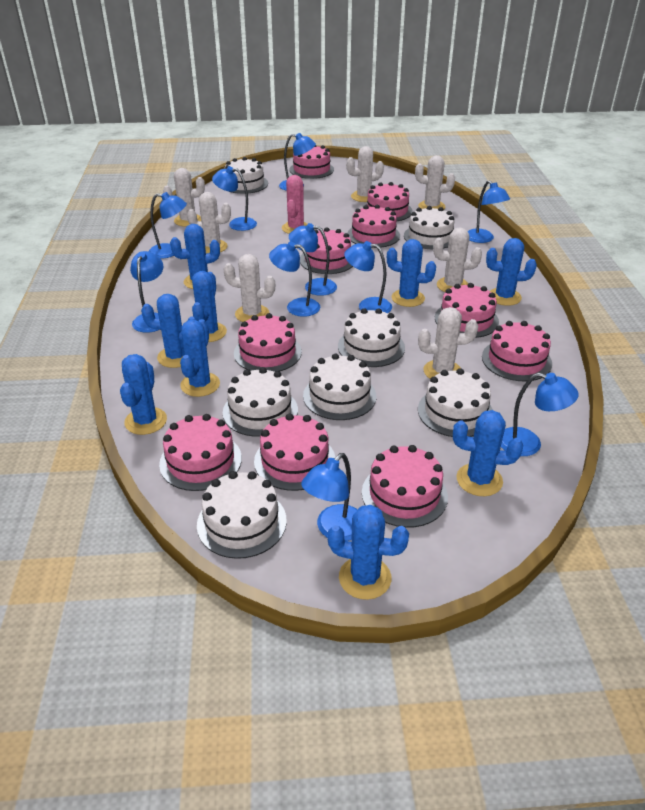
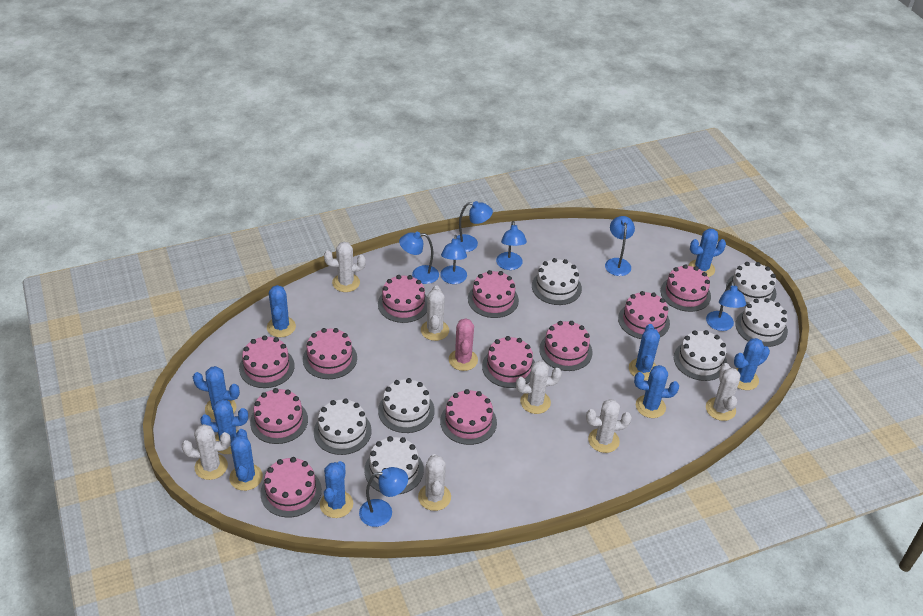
blue lamp: 10 -> 7
pink cake: 10 -> 11

